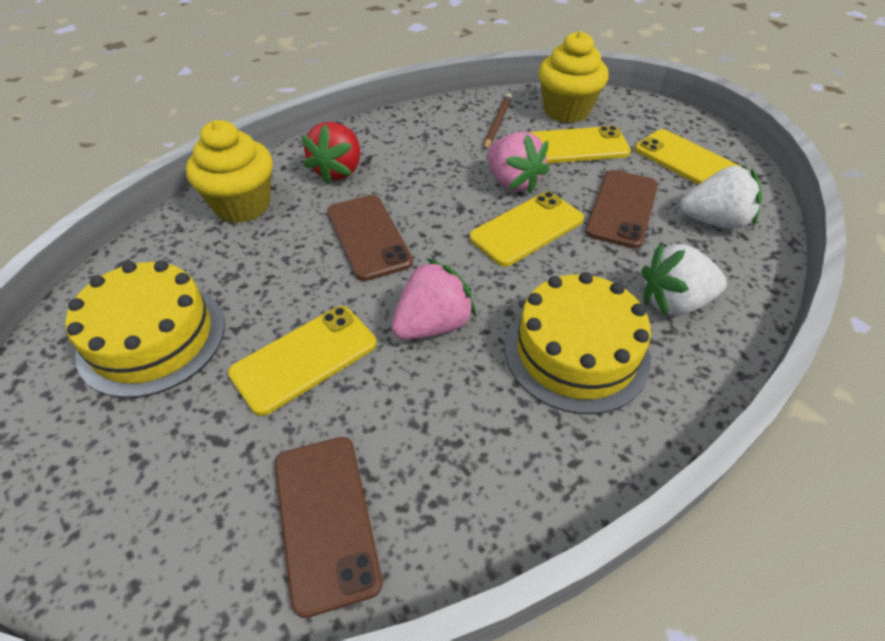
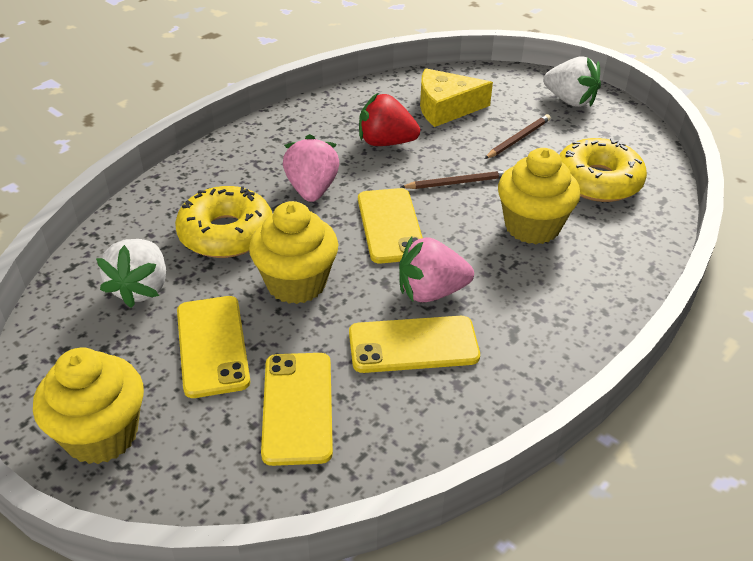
brown pencil: 1 -> 2
brown phone: 3 -> 0
yellow cake: 2 -> 0
yellow cheese: 0 -> 1
yellow cupcake: 2 -> 3
yellow donut: 0 -> 2

